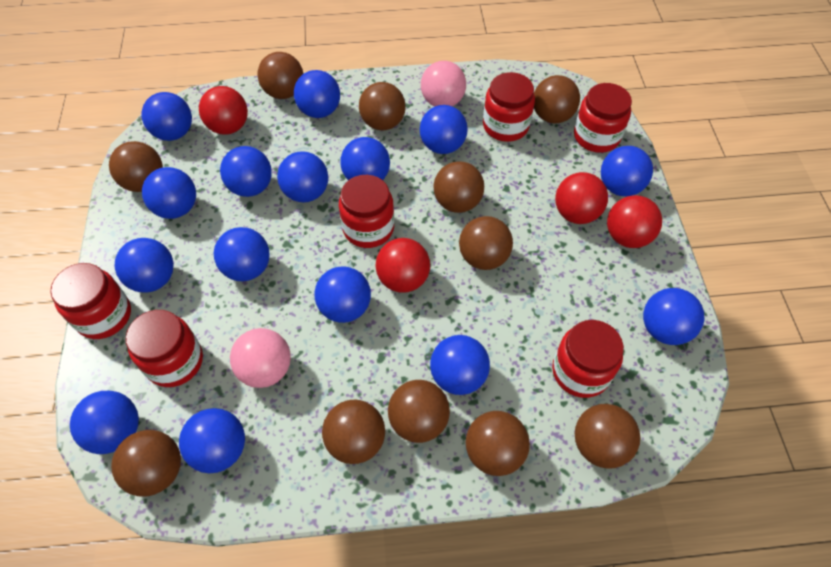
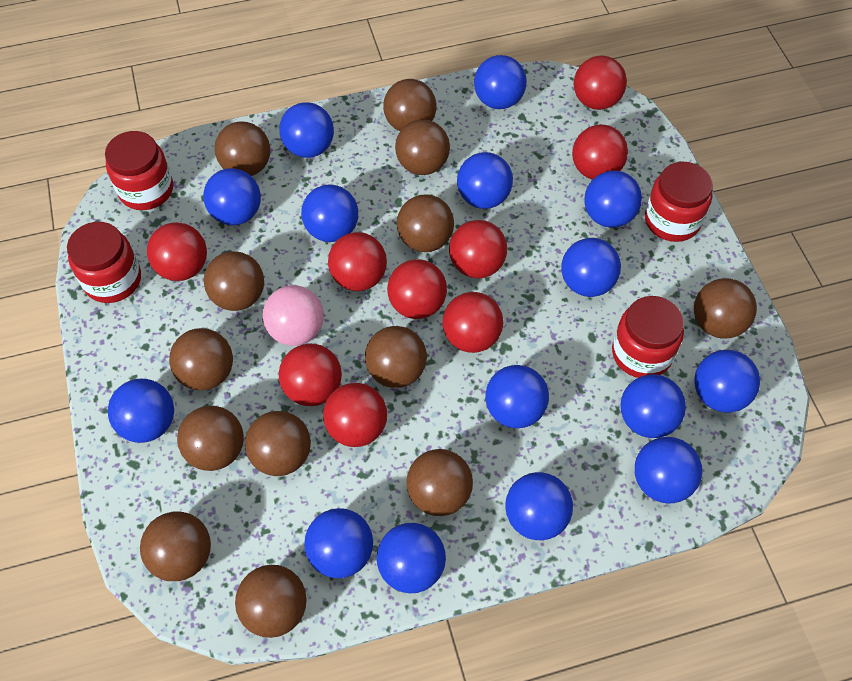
brown ball: 11 -> 13
pink ball: 2 -> 1
red ball: 4 -> 9
red jar: 6 -> 4

